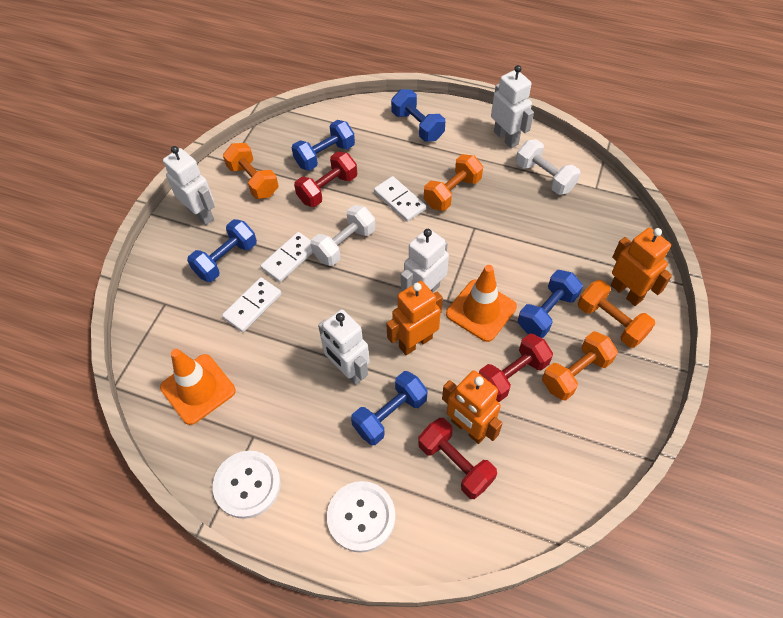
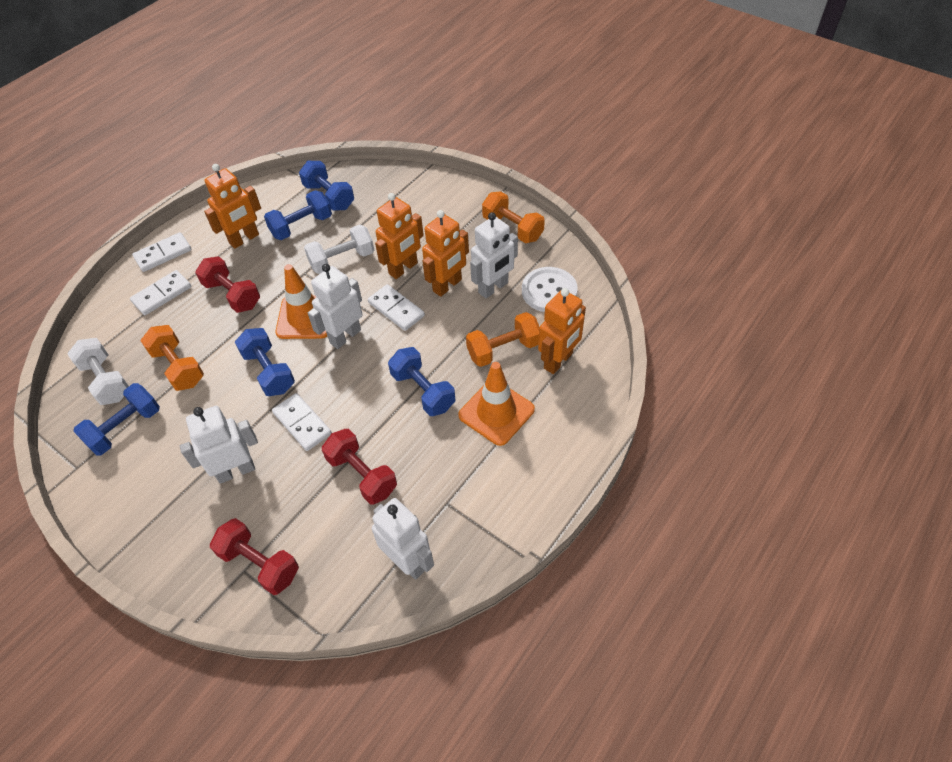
orange dumbbell: 4 -> 3
orange robot: 3 -> 4
white button: 2 -> 1
white domino: 3 -> 4

